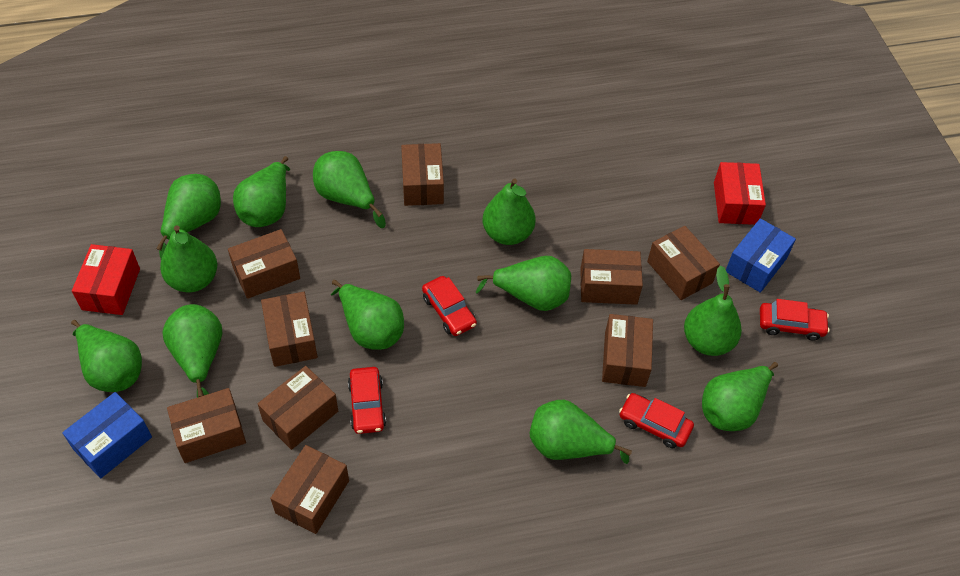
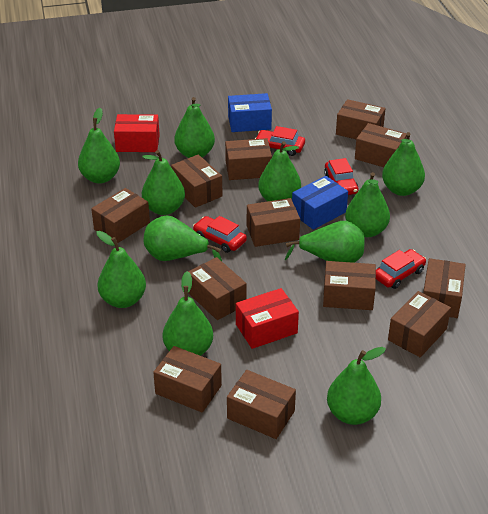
brown box: 9 -> 12
green pear: 12 -> 11

